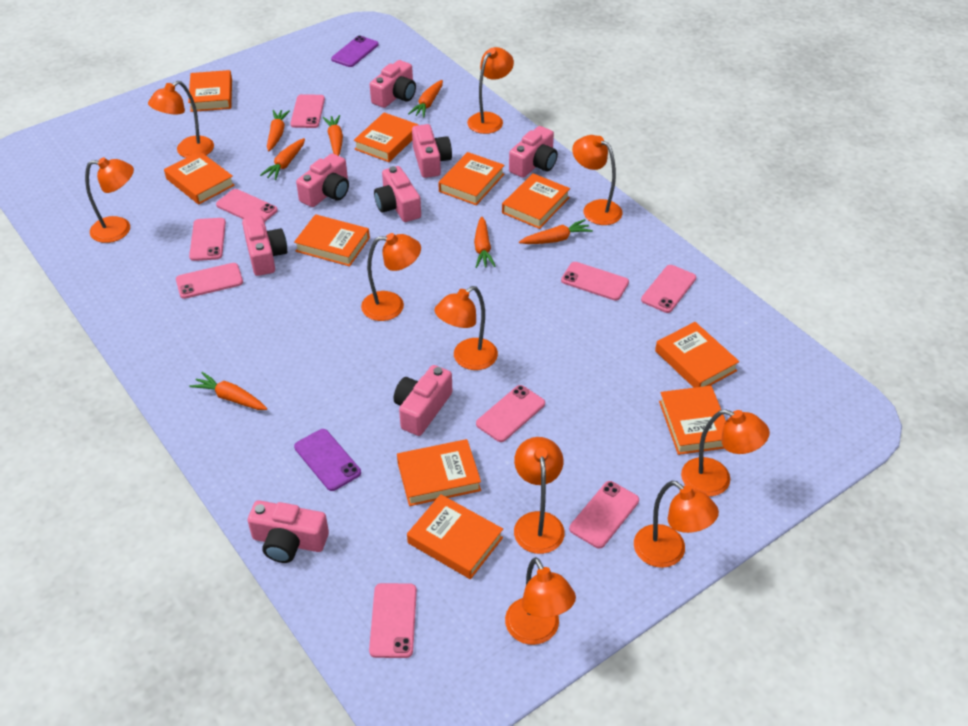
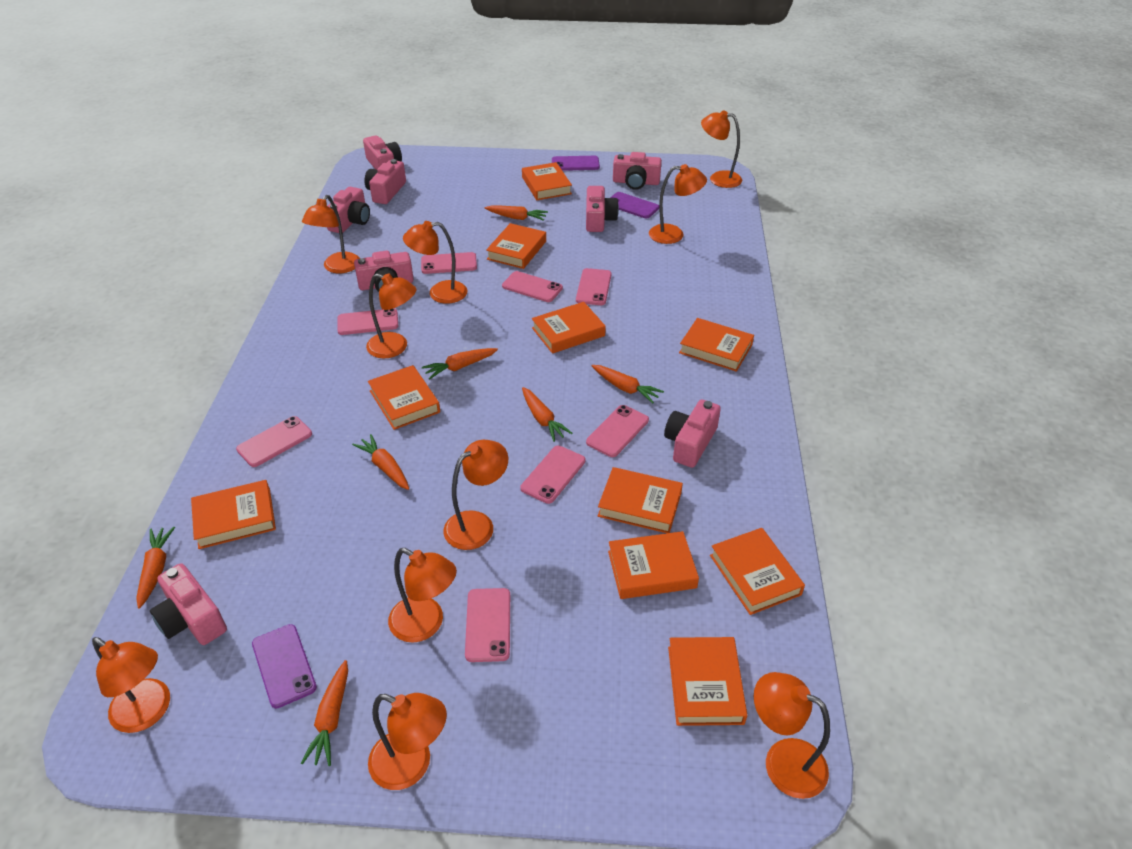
pink phone: 9 -> 8
purple phone: 2 -> 3

